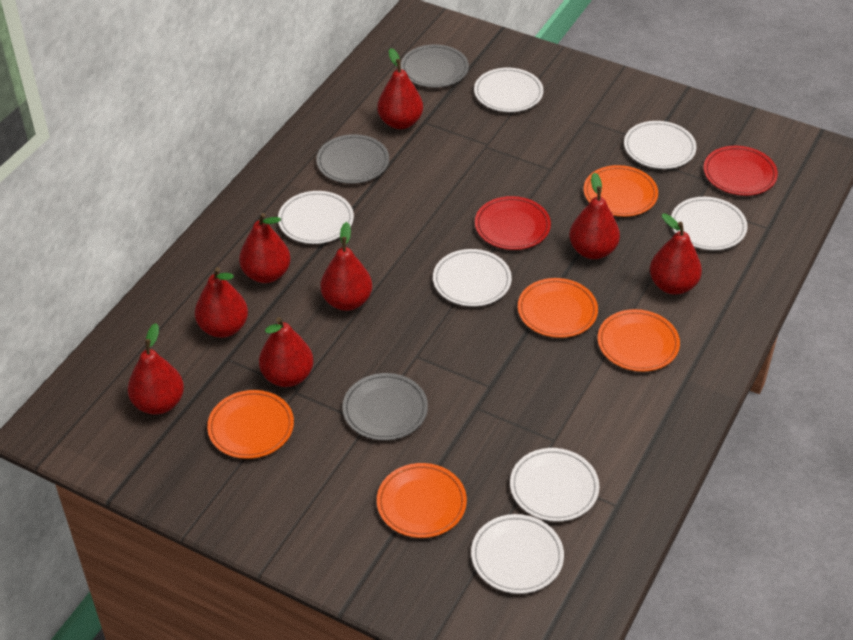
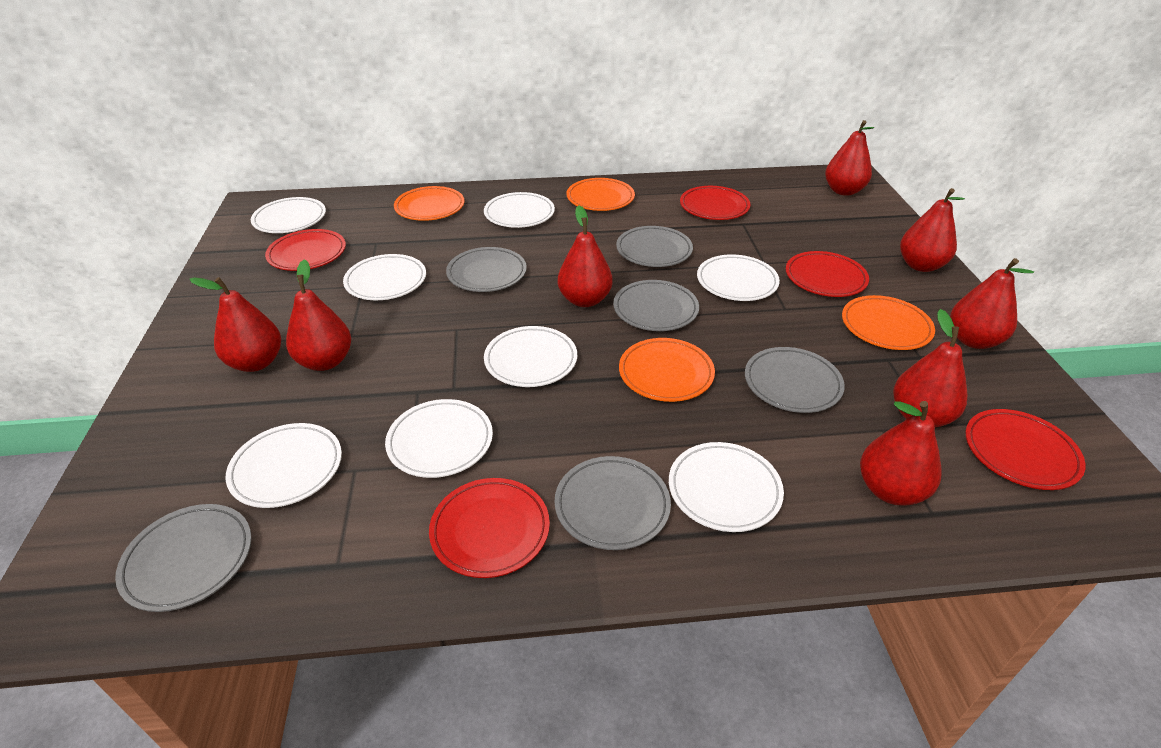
grey plate: 3 -> 6
orange plate: 5 -> 4
red plate: 2 -> 5
white plate: 7 -> 8

